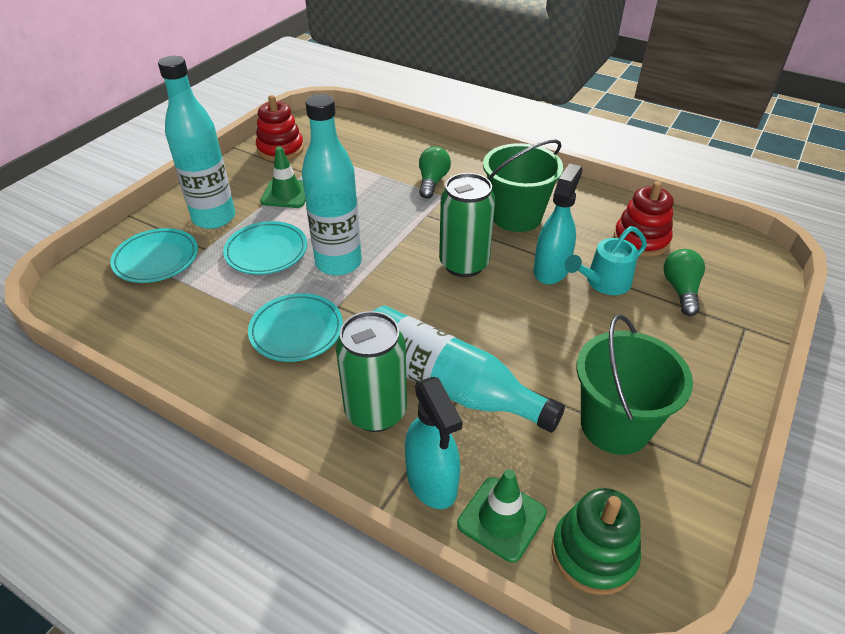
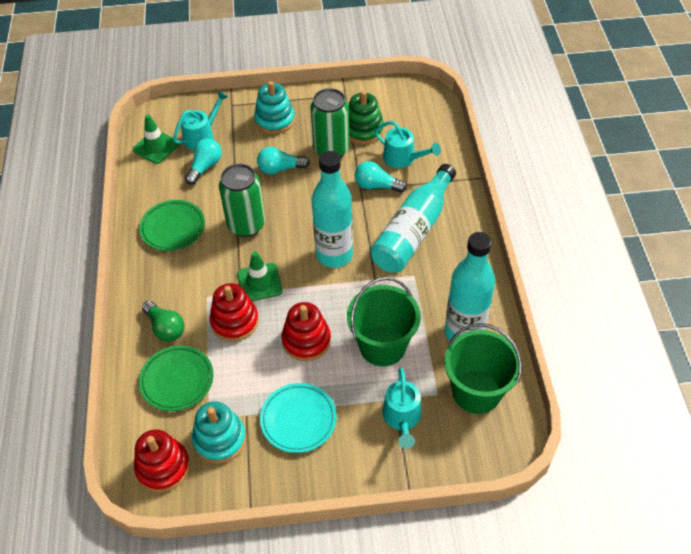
green light bulb: 2 -> 1
green plate: 0 -> 2
red stacking toy: 2 -> 3
turquoise light bulb: 0 -> 3
turquoise plate: 3 -> 1
turquoise spray bottle: 2 -> 0
turquoise stacking toy: 0 -> 2
turquoise watering can: 1 -> 3

